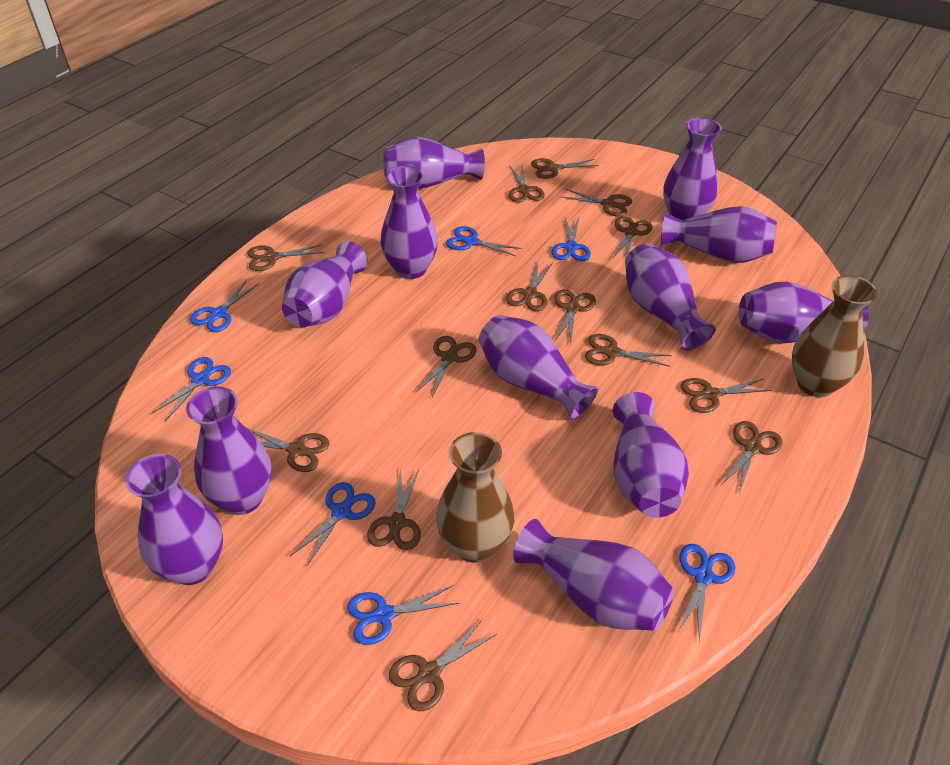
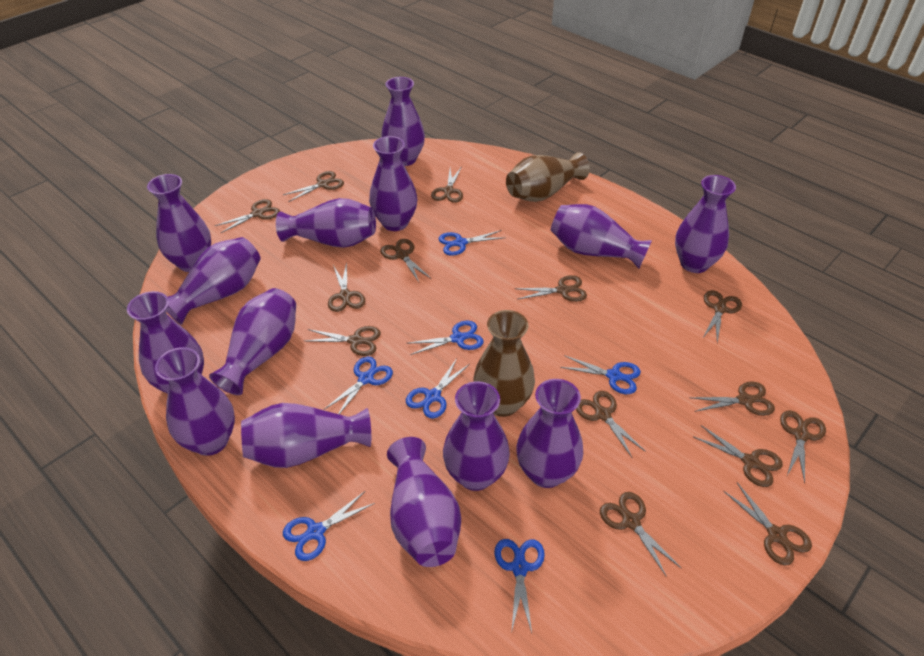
purple vase: 12 -> 14

